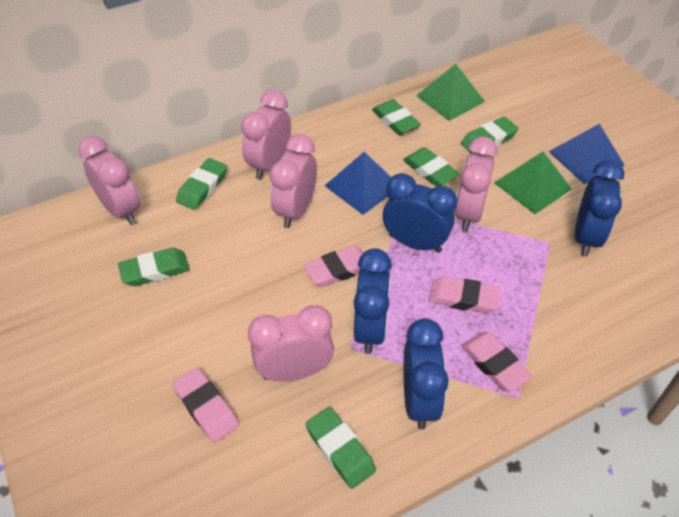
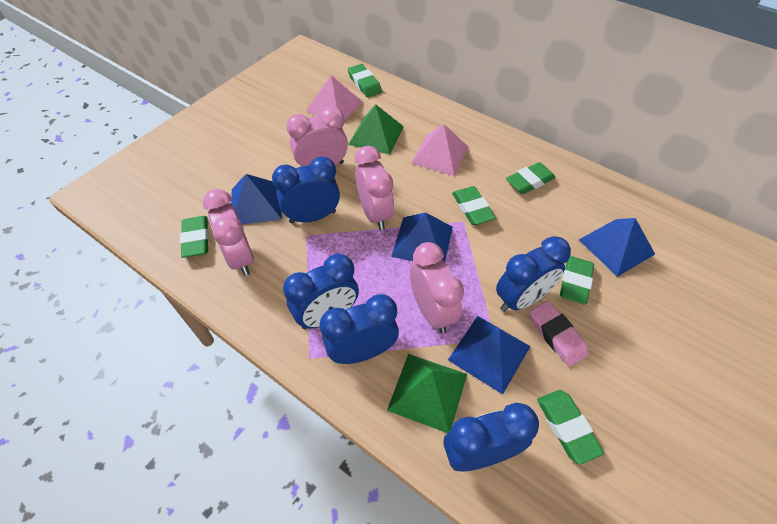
blue clock: 4 -> 5
blue pyramid: 2 -> 4
pink clock: 5 -> 4
pink eraser: 4 -> 1
pink pyramid: 0 -> 2

